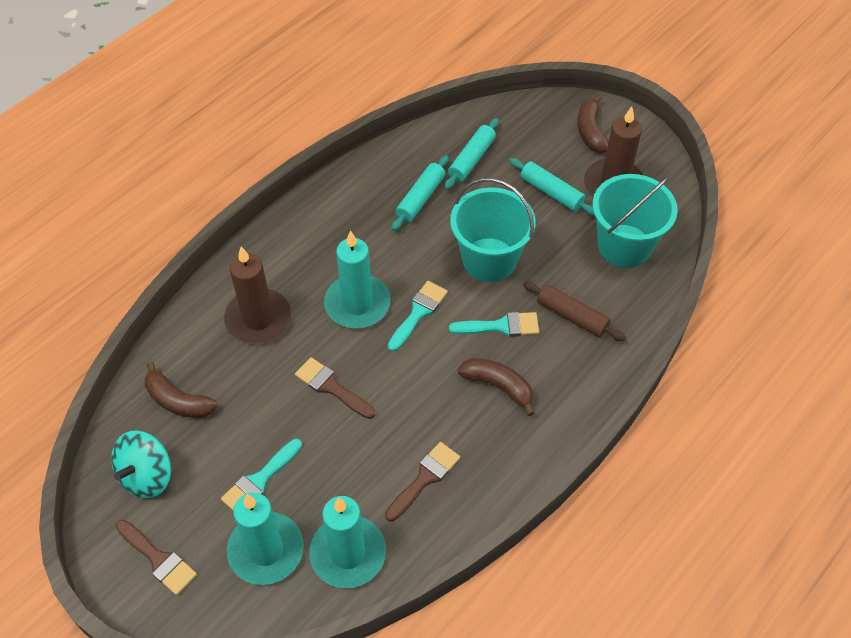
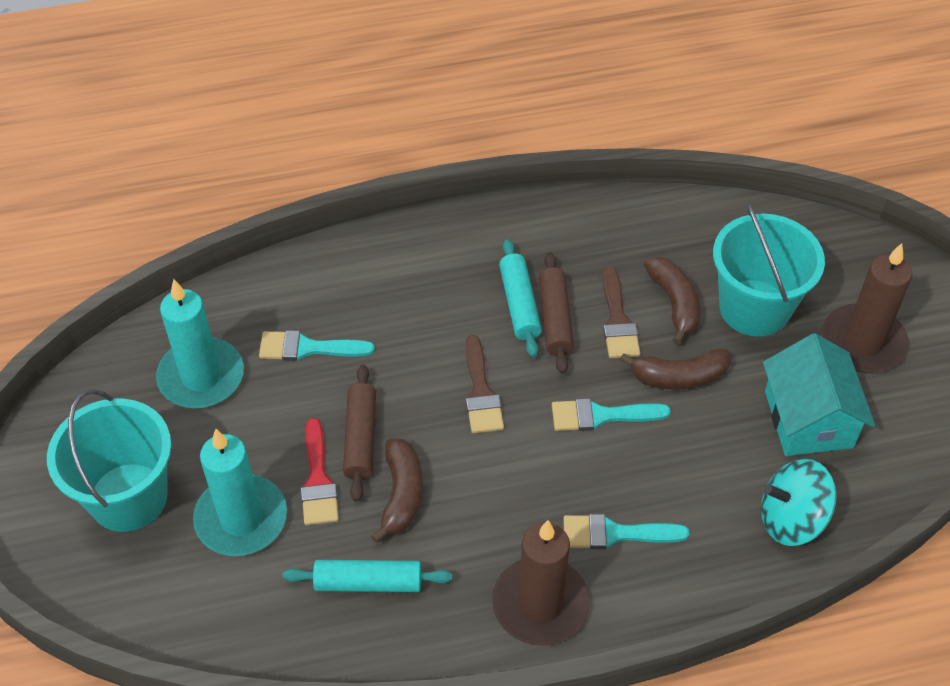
brown brush: 3 -> 2
brown rolling pin: 1 -> 2
red brush: 0 -> 1
turquoise candle: 3 -> 2
turquoise house: 0 -> 1
turquoise rolling pin: 3 -> 2

